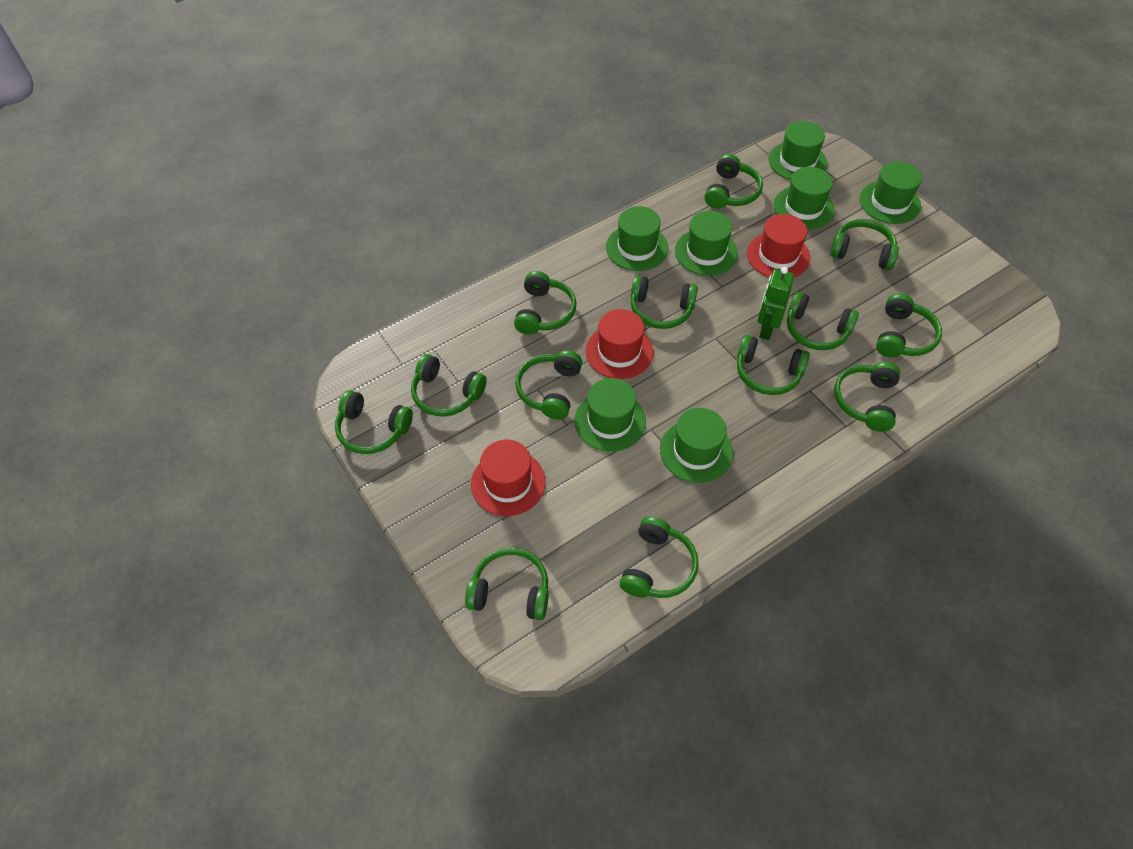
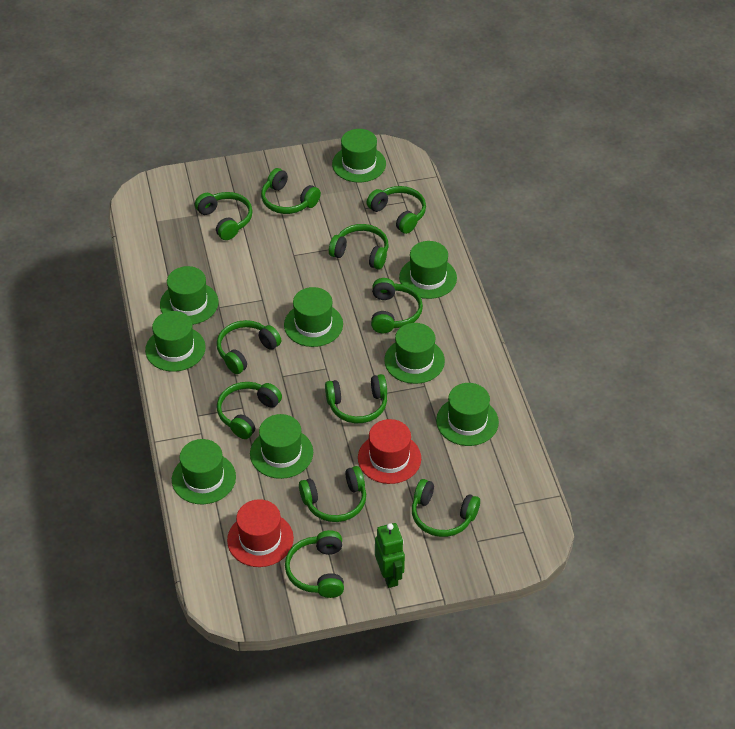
green hat: 7 -> 9
green headphones: 13 -> 11
red hat: 3 -> 2

